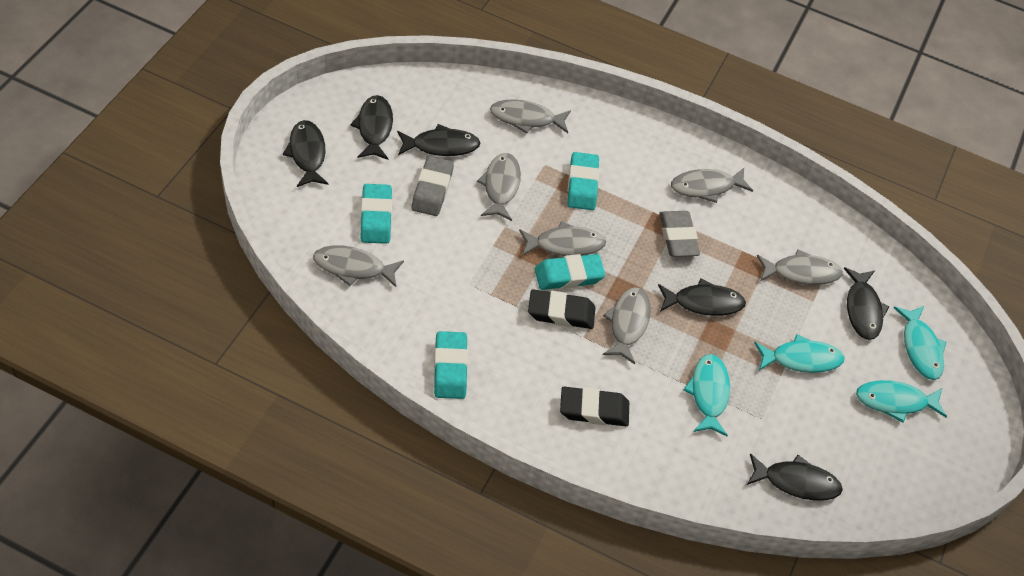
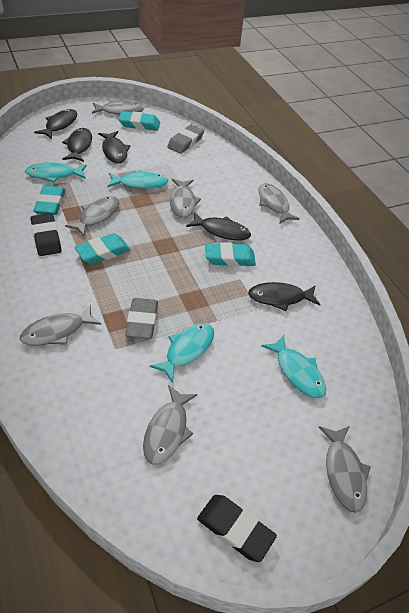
black fish: 6 -> 5

